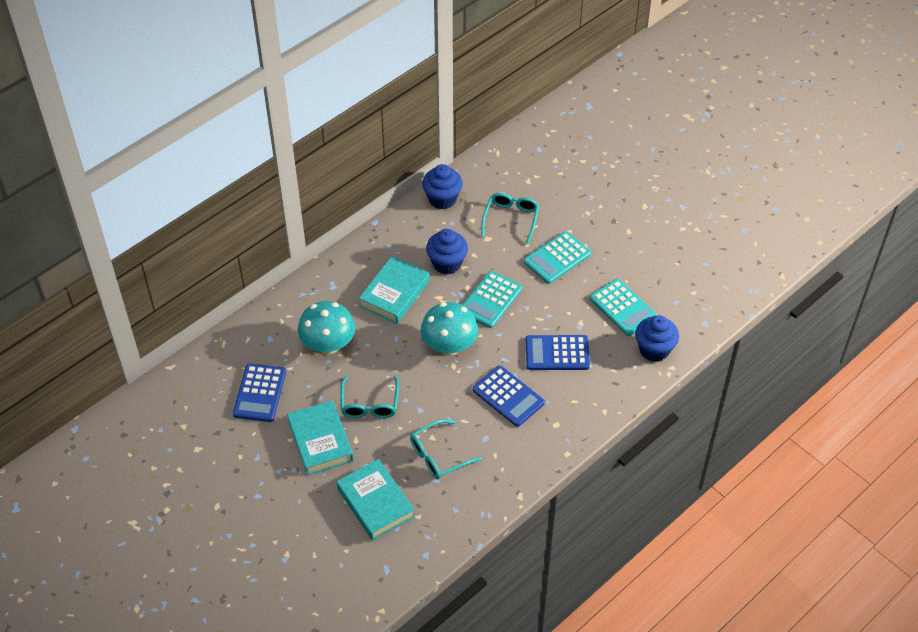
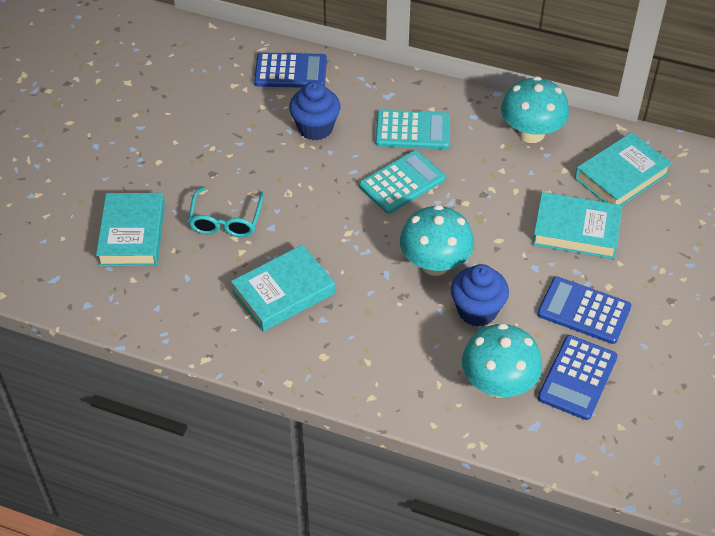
blue cupcake: 3 -> 2
turquoise book: 3 -> 4
turquoise calculator: 3 -> 2
turquoise glasses: 3 -> 1
turquoise mushroom: 2 -> 3

